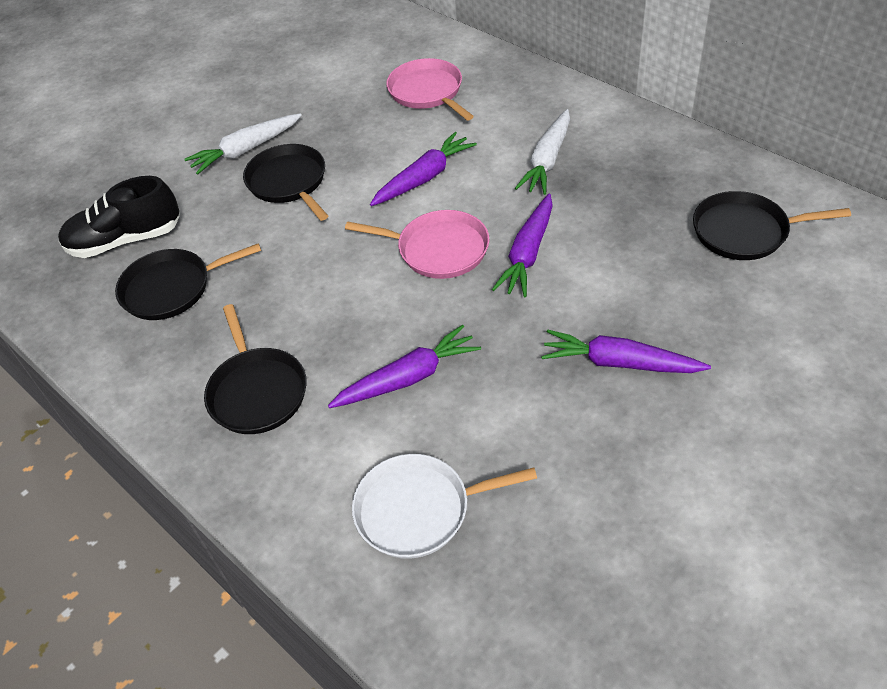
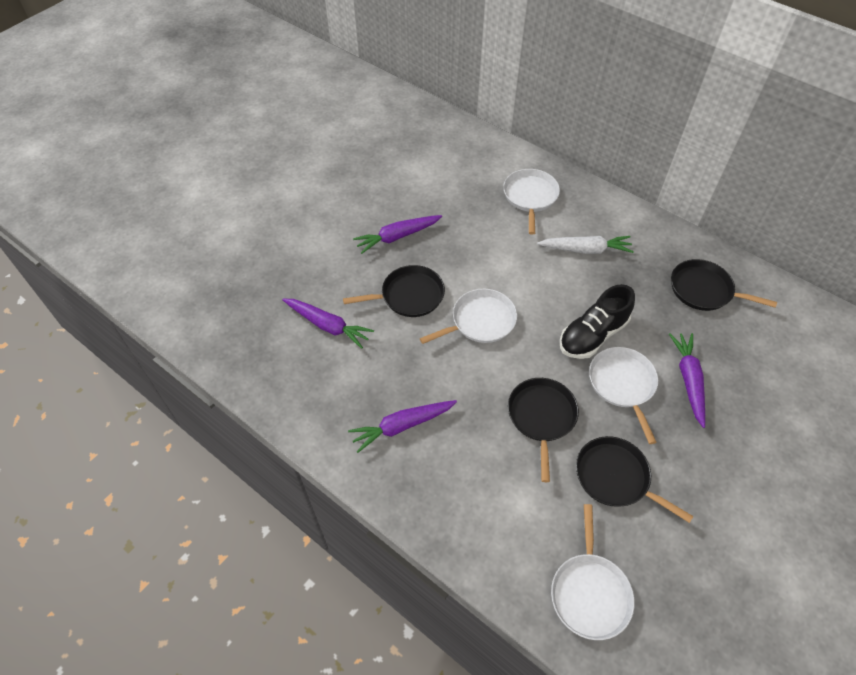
pink pan: 2 -> 0
white carrot: 2 -> 1
white pan: 1 -> 4

